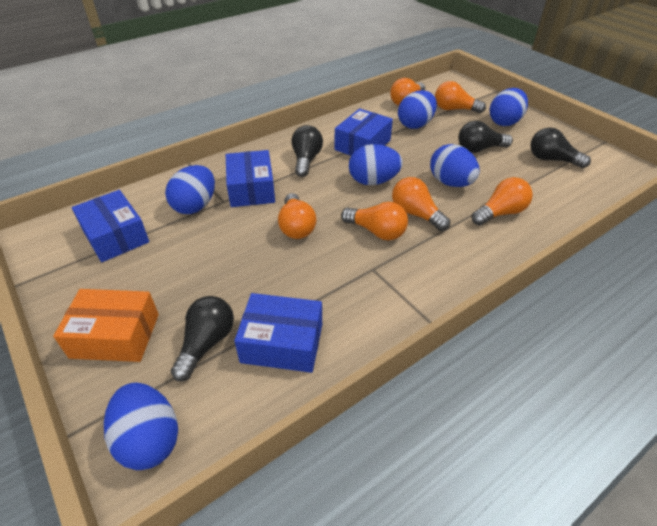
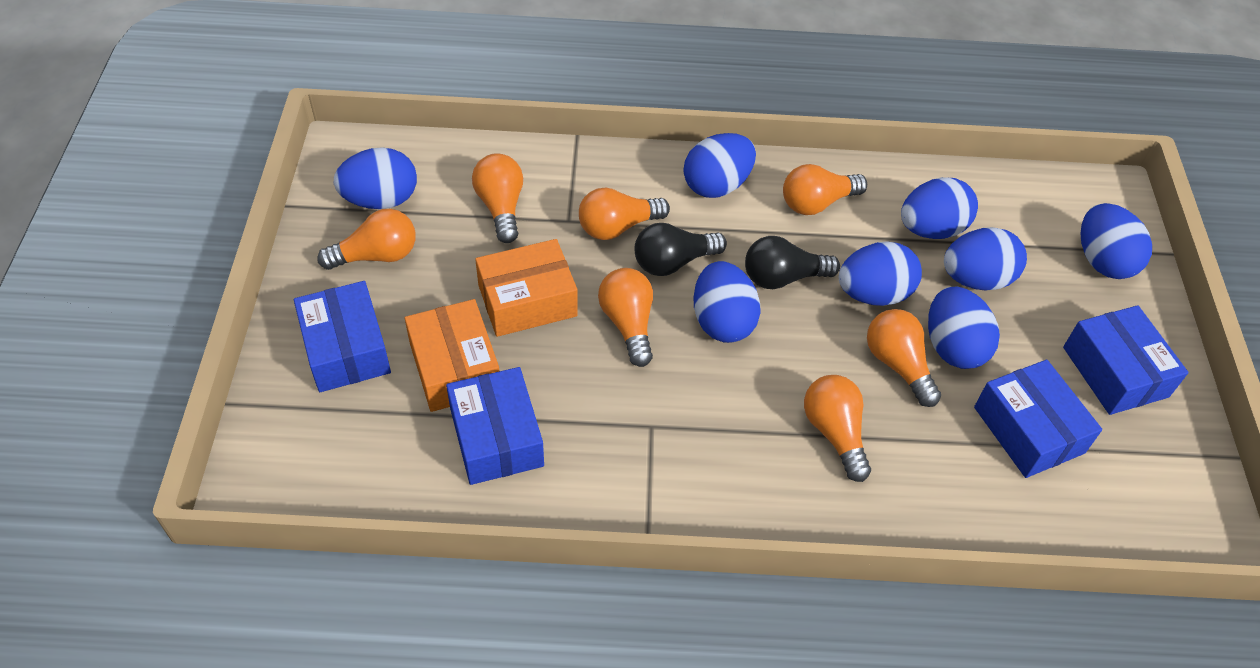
black light bulb: 4 -> 2
blue egg: 6 -> 8
orange box: 1 -> 2
orange light bulb: 6 -> 7

